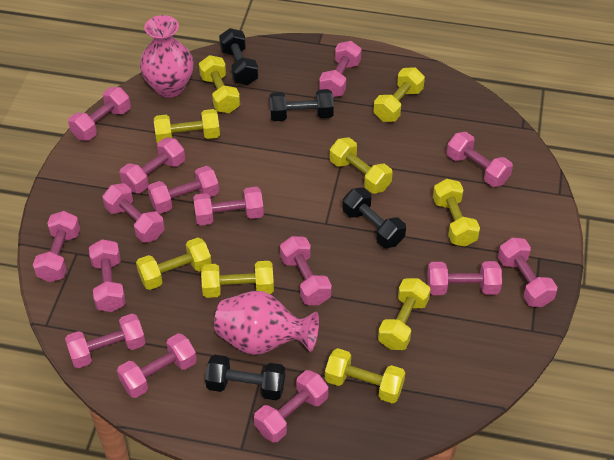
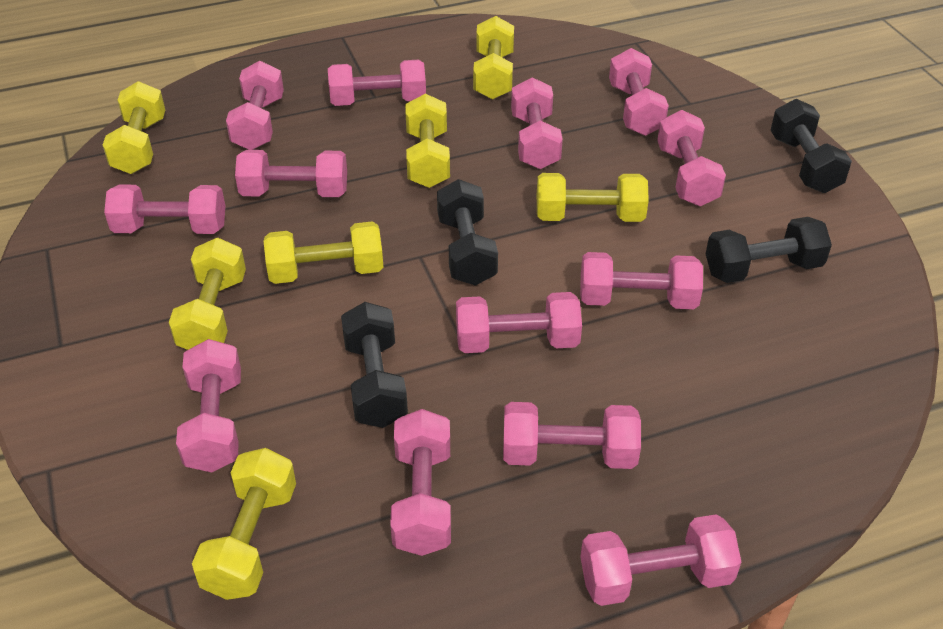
pink dumbbell: 15 -> 13
pink vase: 2 -> 0
yellow dumbbell: 9 -> 7

